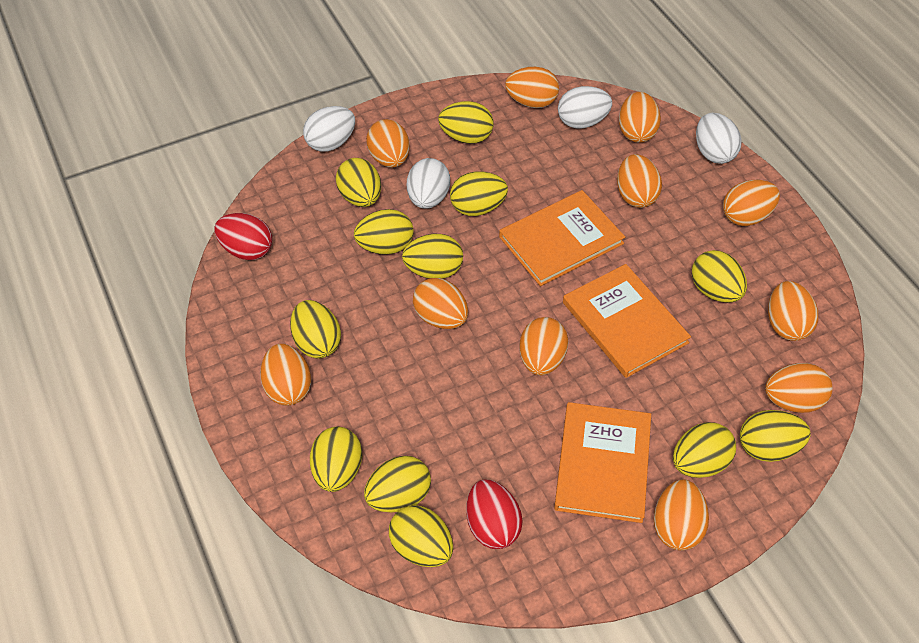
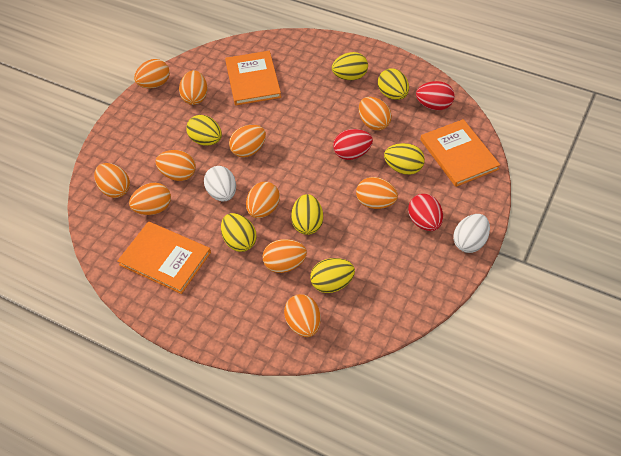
red egg: 2 -> 3
white egg: 4 -> 2
yellow egg: 12 -> 7

